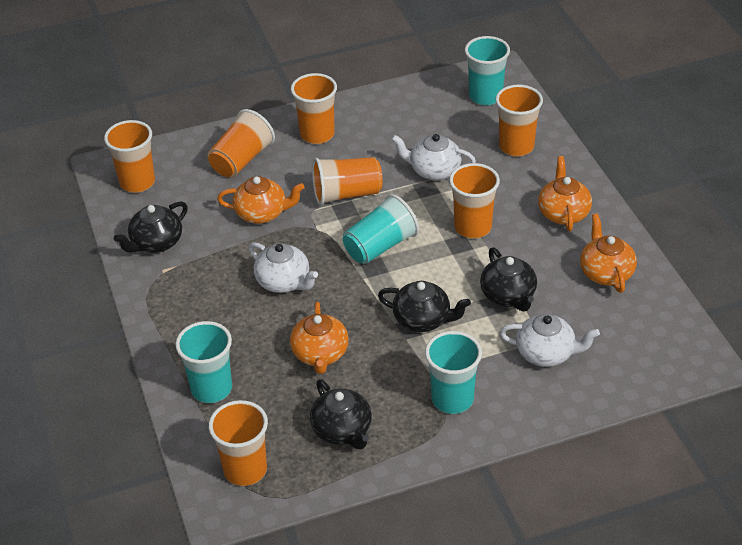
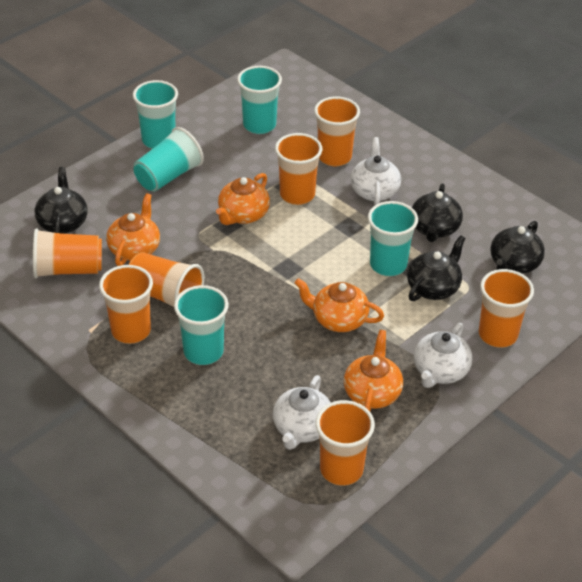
turquoise cup: 4 -> 5

